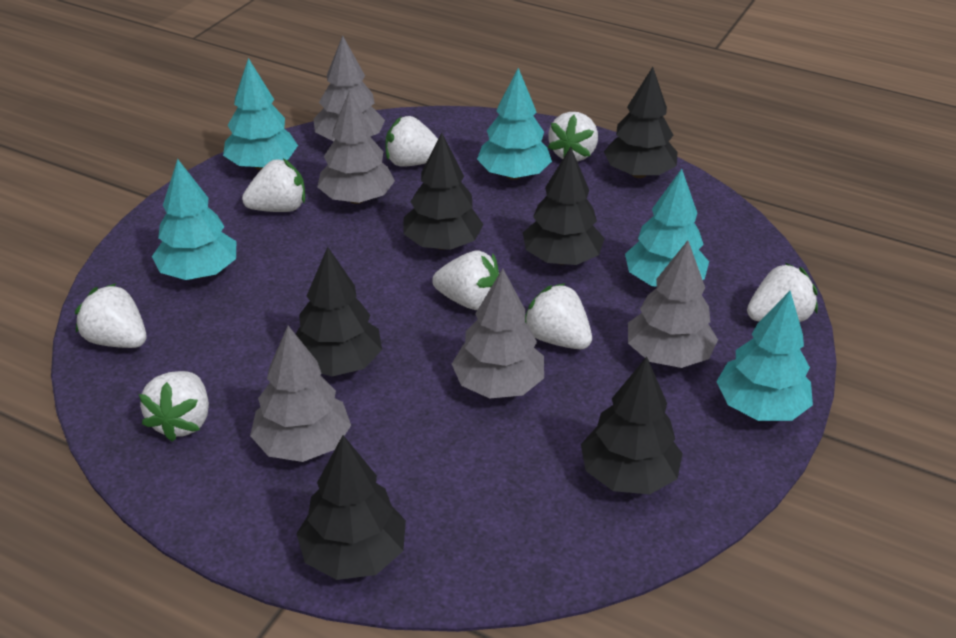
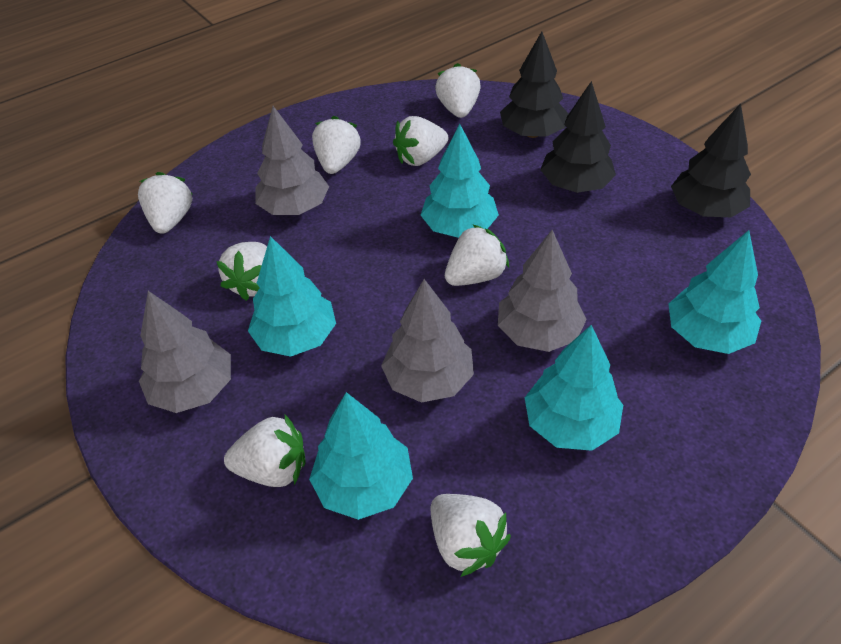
black tree: 6 -> 3
grey tree: 5 -> 4

